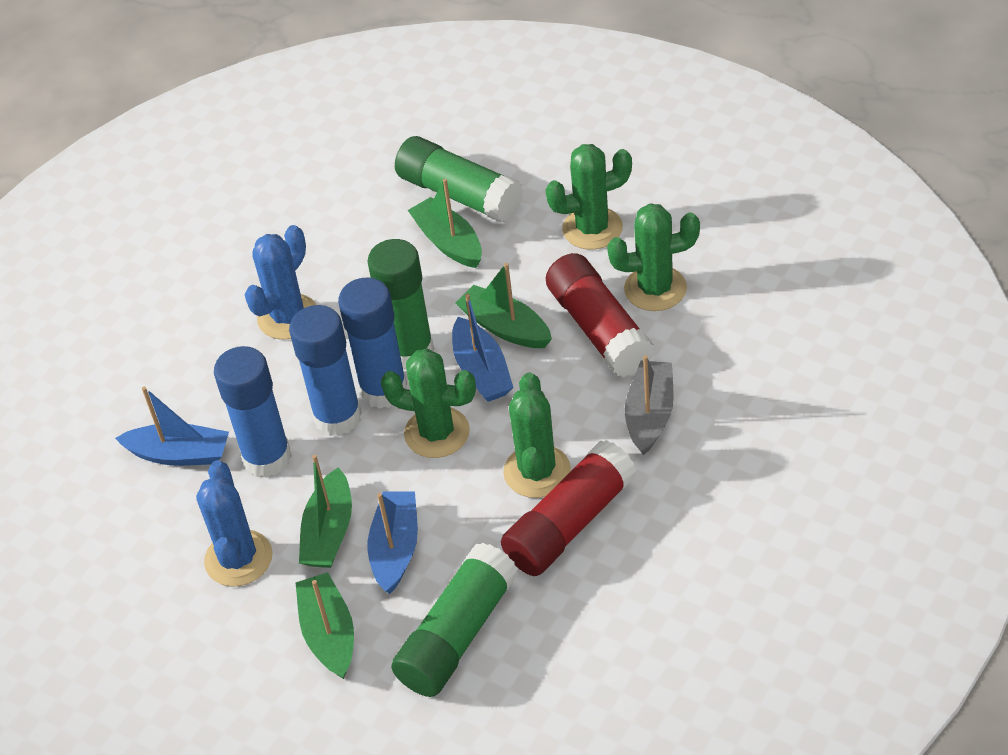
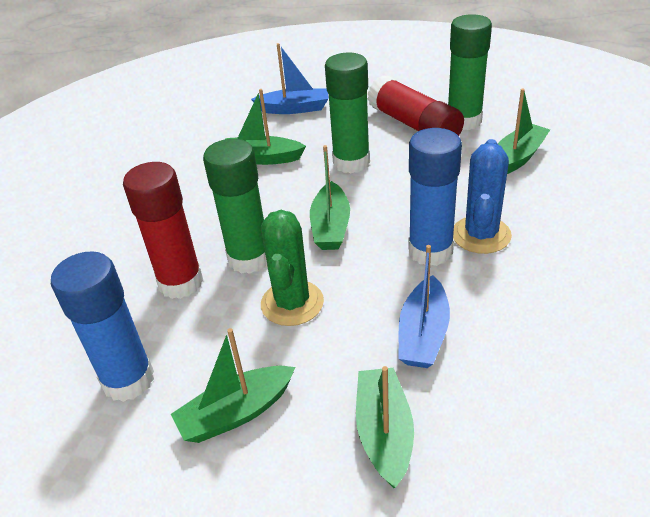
blue boat: 3 -> 2
blue cactus: 2 -> 1
blue glue stick: 3 -> 2
green boat: 4 -> 5
green cactus: 4 -> 1
grey boat: 1 -> 0

